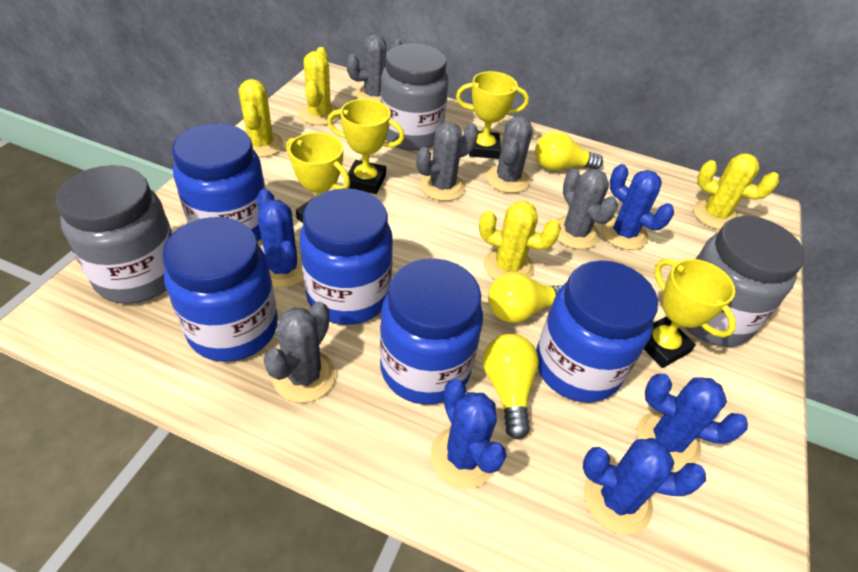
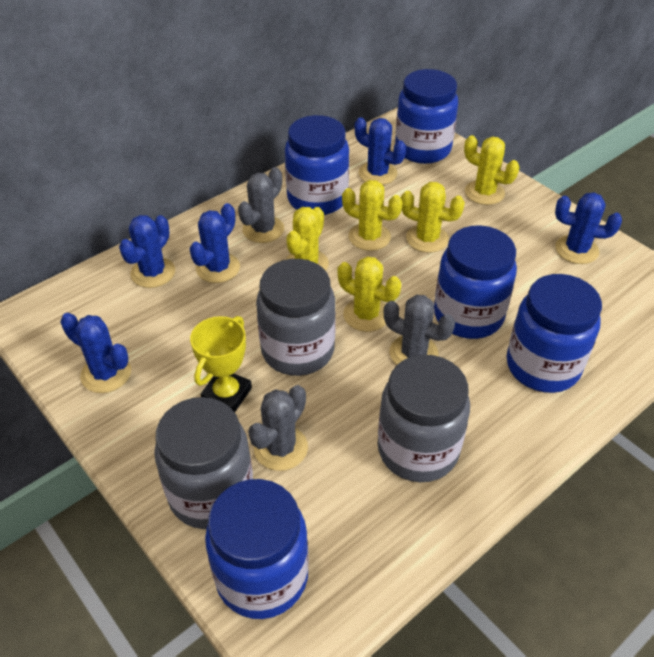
grey cactus: 5 -> 3
yellow cactus: 4 -> 5
yellow light bulb: 3 -> 0
yellow trophy: 4 -> 1

